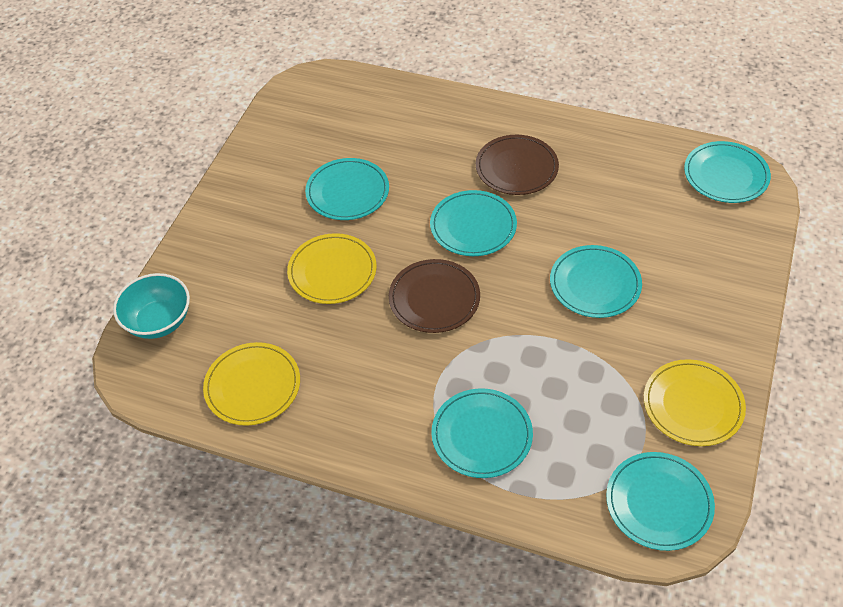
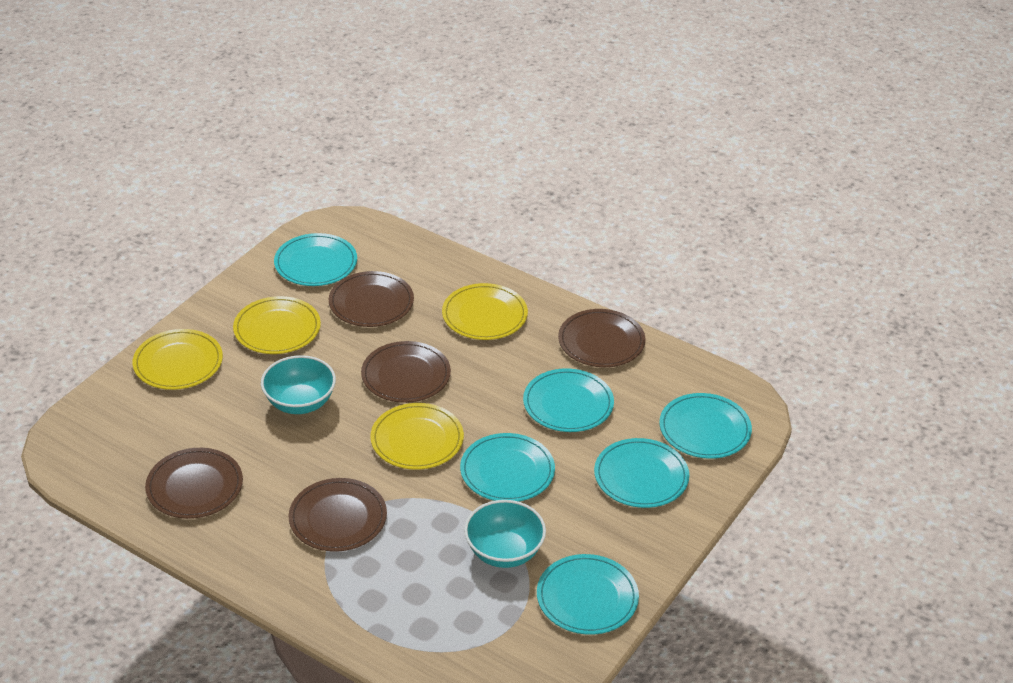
brown plate: 2 -> 5
turquoise bowl: 1 -> 2
yellow plate: 3 -> 4

